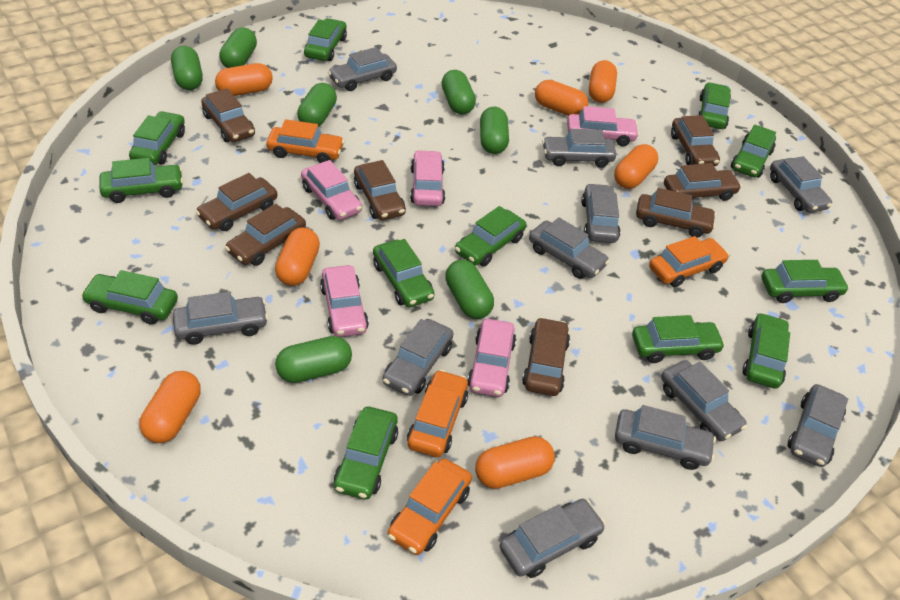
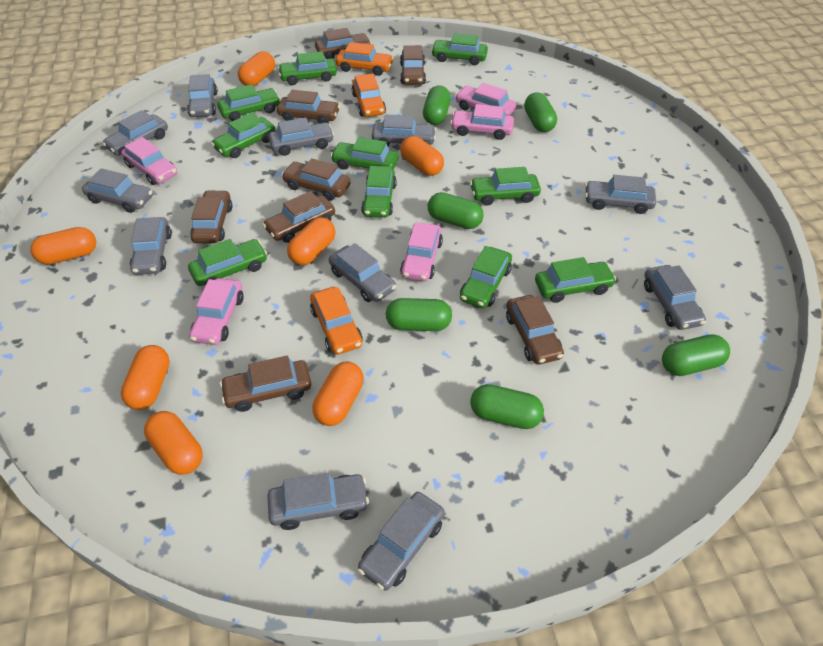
green capsule: 7 -> 6
green car: 12 -> 10
orange car: 4 -> 3

